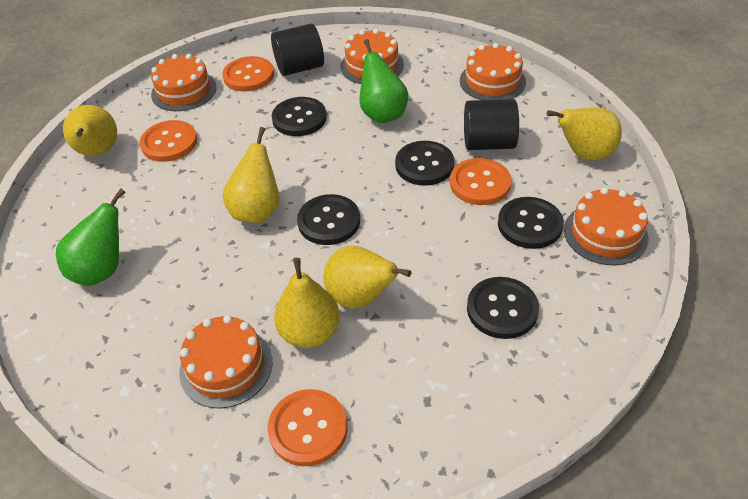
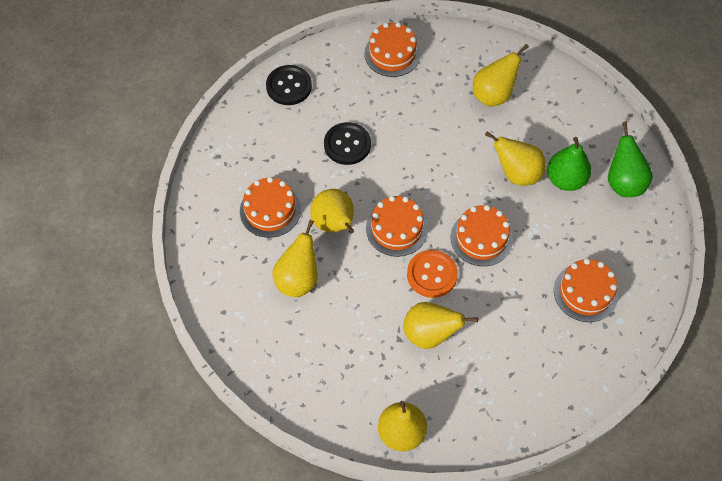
black button: 5 -> 2
black cylinder: 2 -> 0
orange button: 4 -> 1
yellow pear: 5 -> 6

